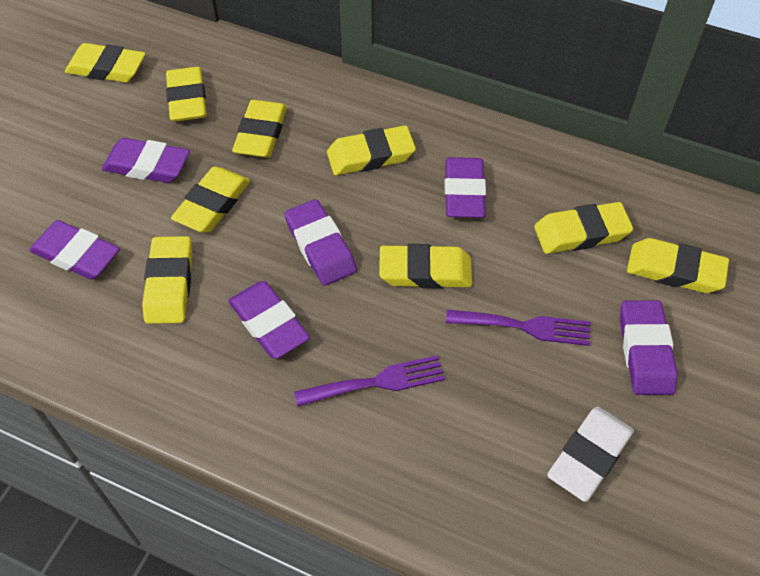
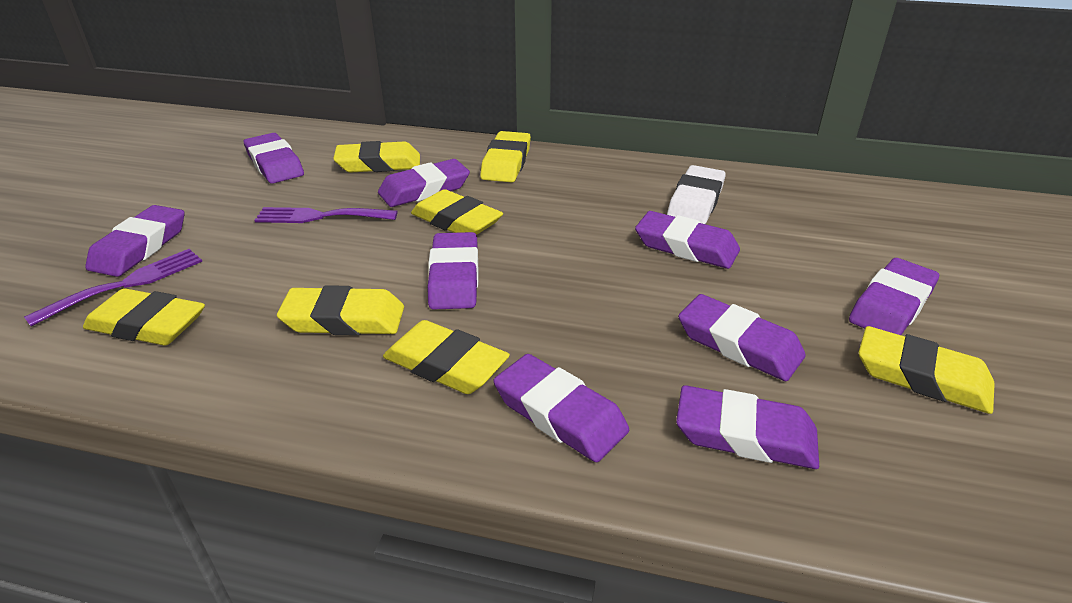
purple eraser: 6 -> 9
yellow eraser: 9 -> 7

